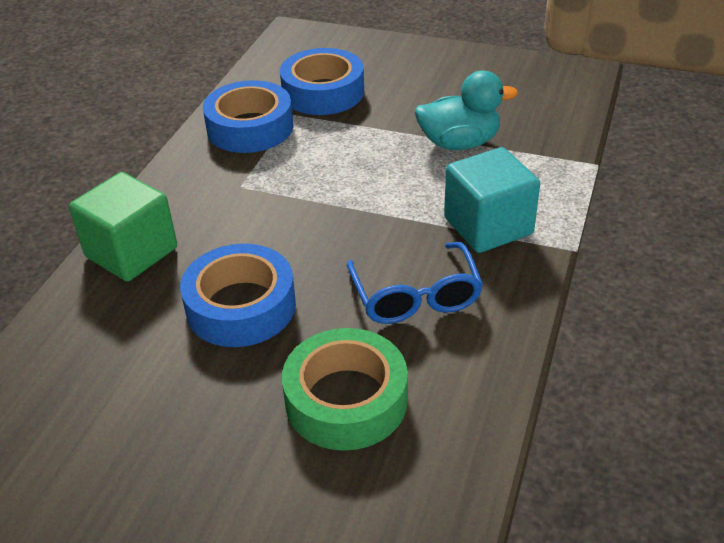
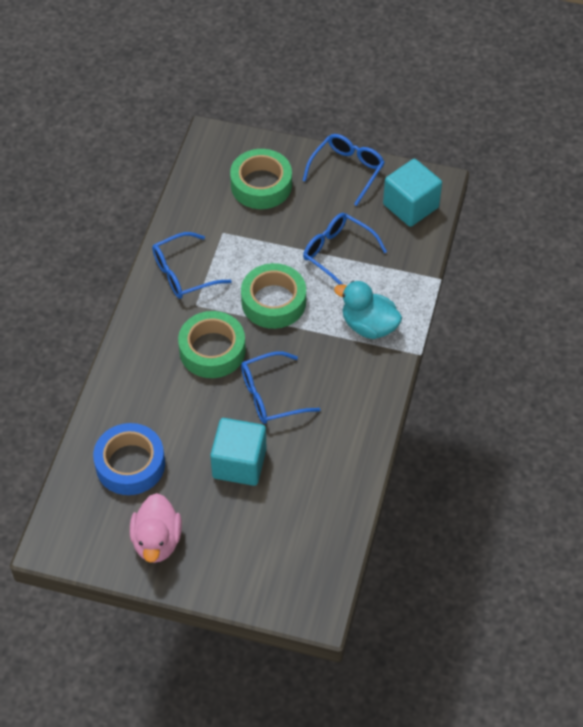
blue glasses: 1 -> 4
blue tape: 3 -> 1
green cube: 1 -> 0
green tape: 1 -> 3
pink duck: 0 -> 1
turquoise cube: 1 -> 2

